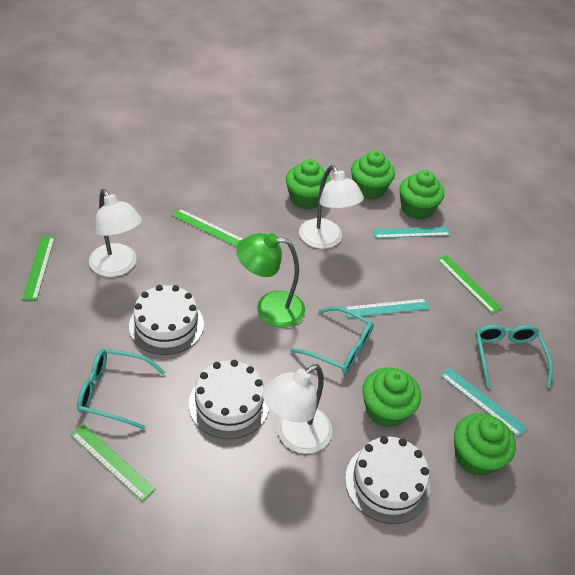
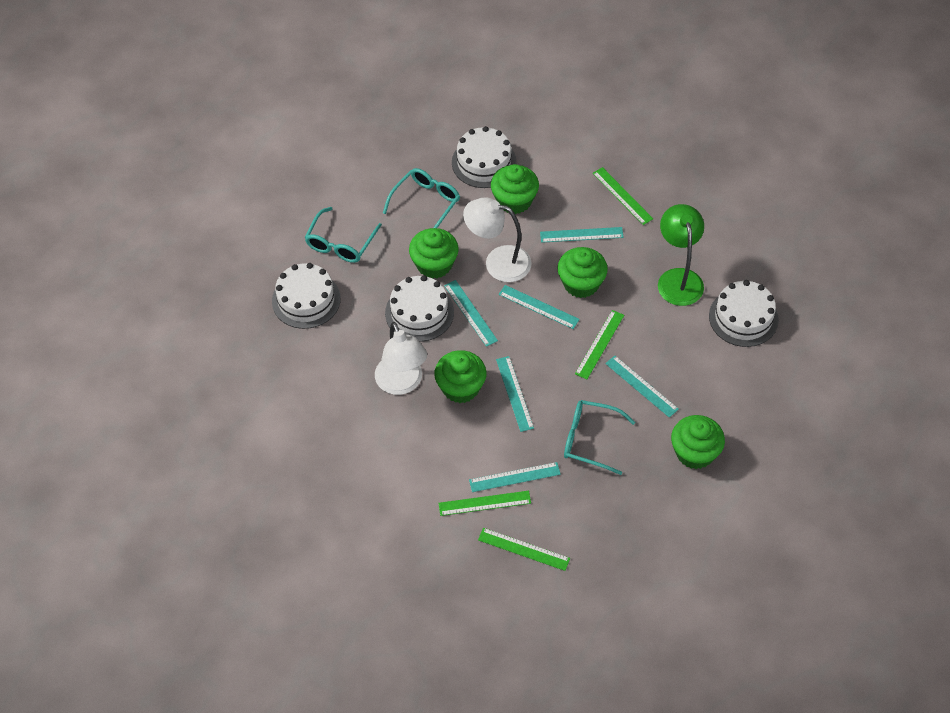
turquoise ruler: 3 -> 6
white cake: 3 -> 4
white lamp: 3 -> 2

